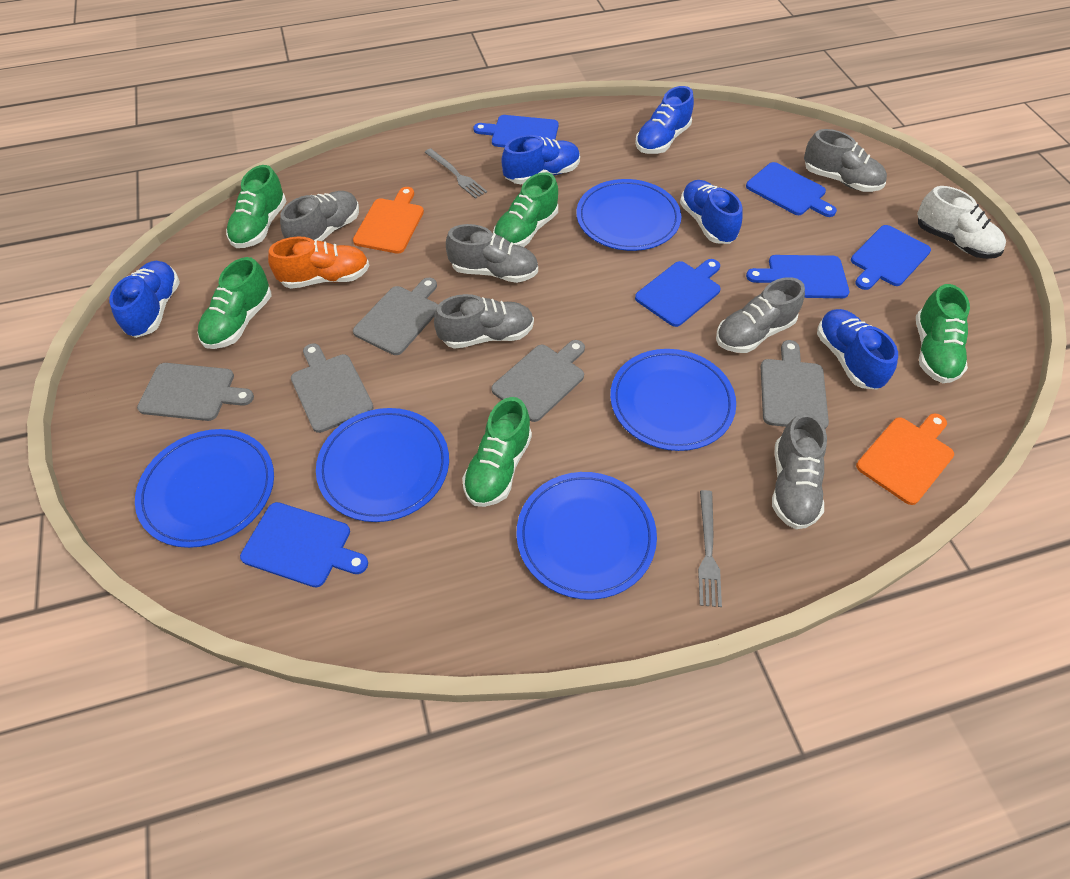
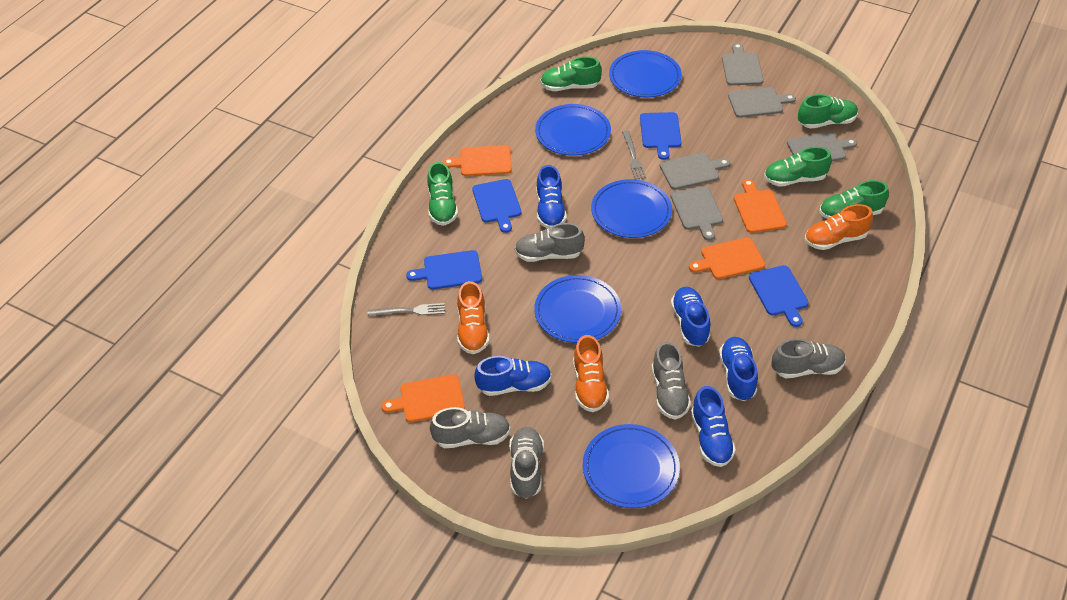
blue cutting board: 6 -> 4
grey shoe: 6 -> 5
orange cutting board: 2 -> 4
orange shoe: 1 -> 3
white shoe: 1 -> 0

